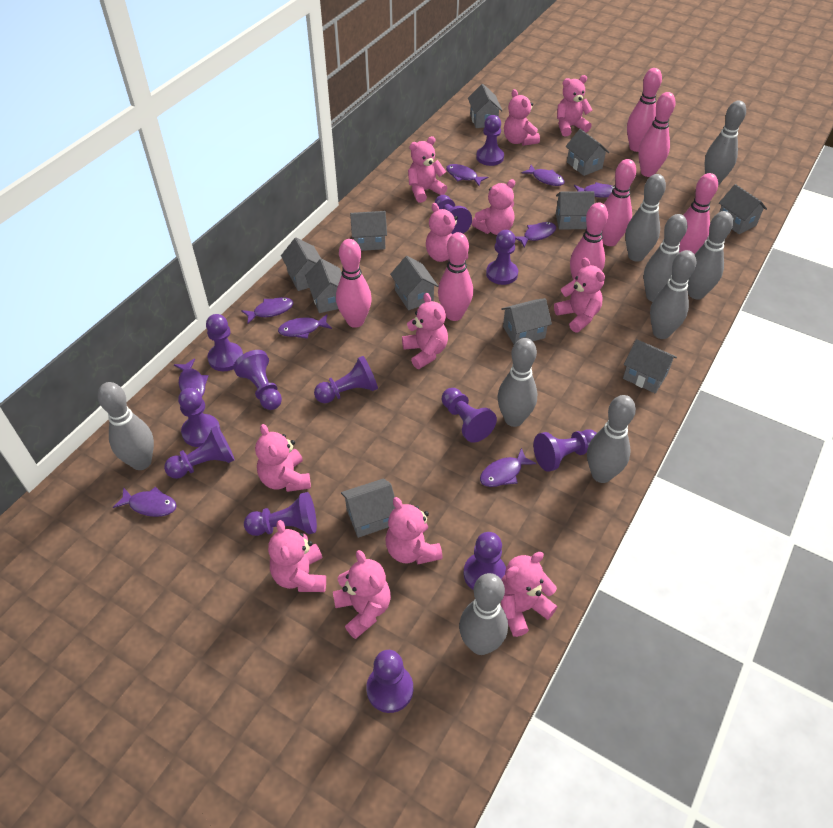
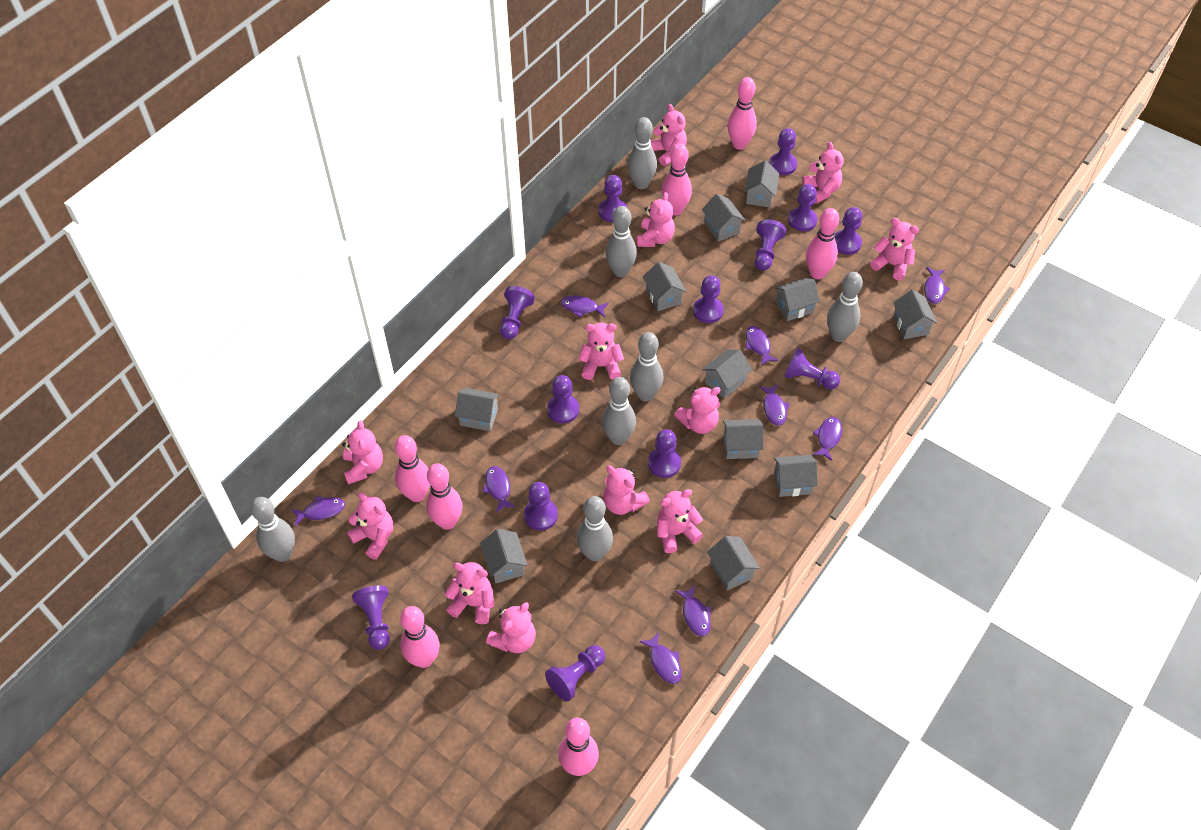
grey bowling pin: 9 -> 7

